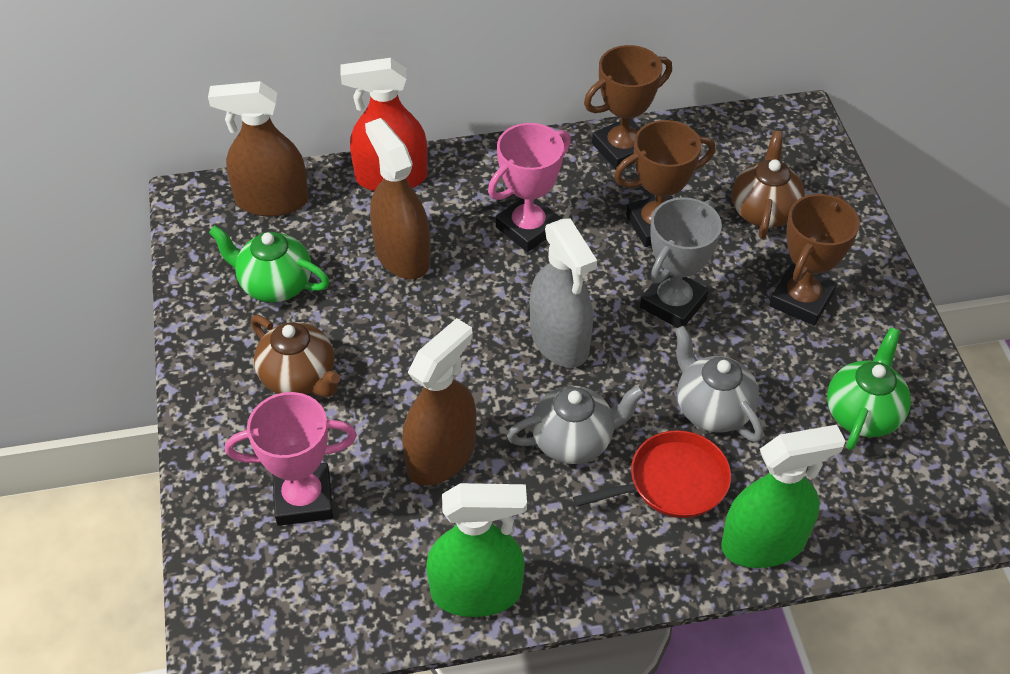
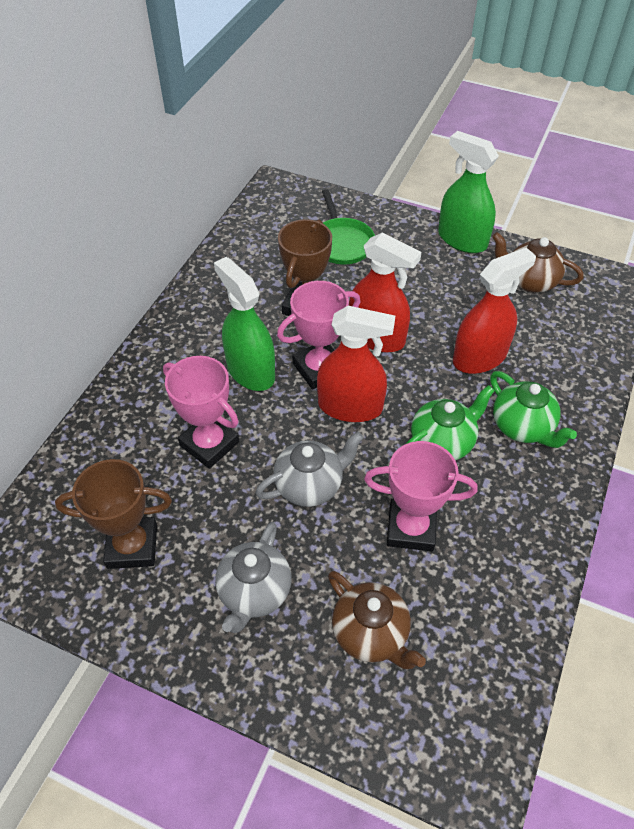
brown spray bottle: 3 -> 0
brown trophy: 3 -> 2
green pan: 0 -> 1
grey spray bottle: 1 -> 0
grey trophy: 1 -> 0
pink trophy: 2 -> 3
red pan: 1 -> 0
red spray bottle: 1 -> 3

